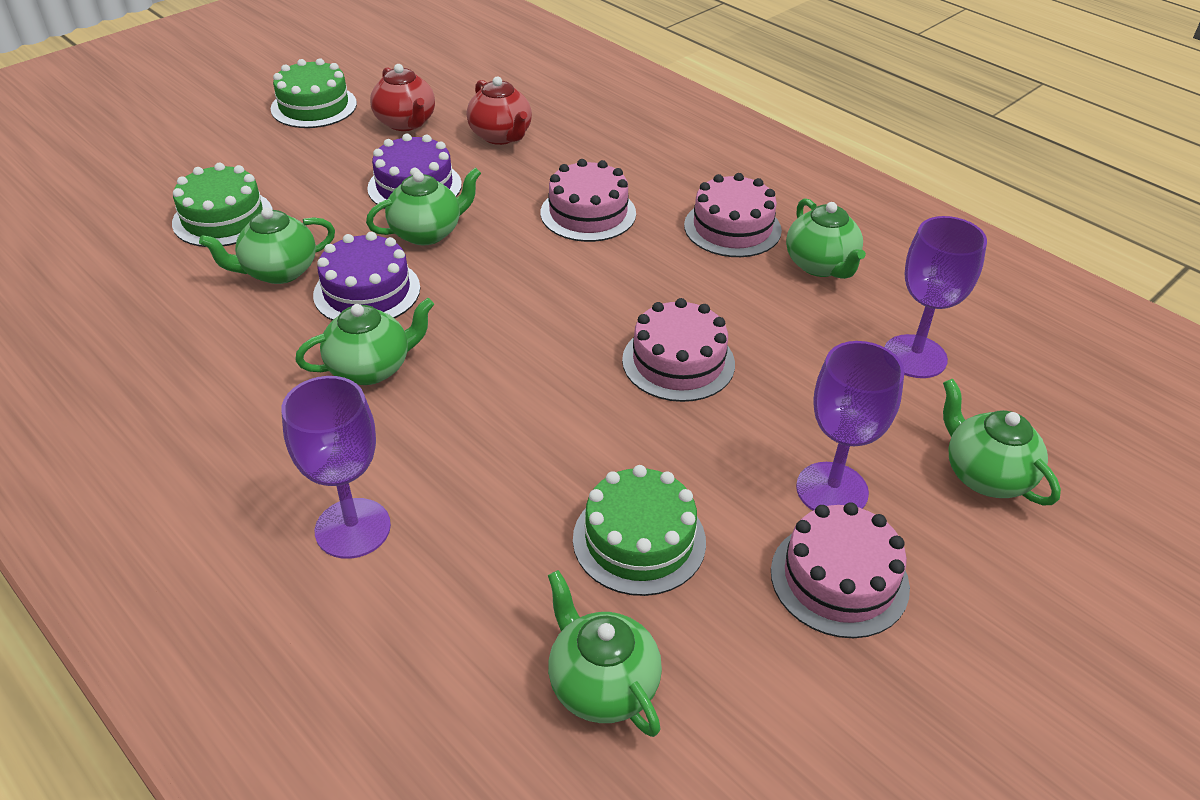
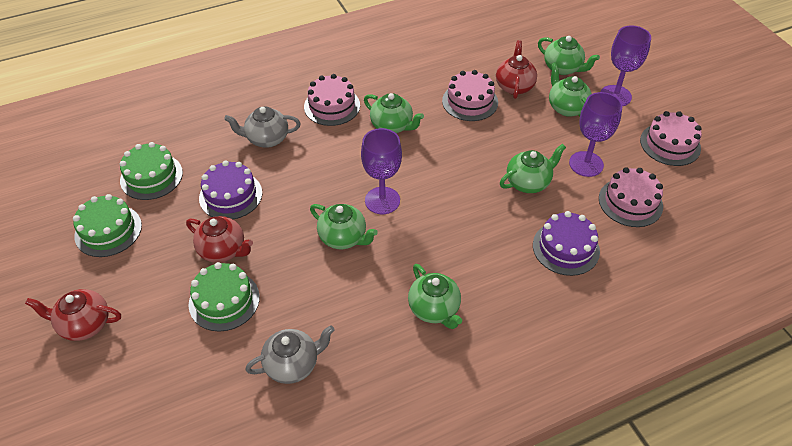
grey teapot: 0 -> 2
red teapot: 2 -> 3

